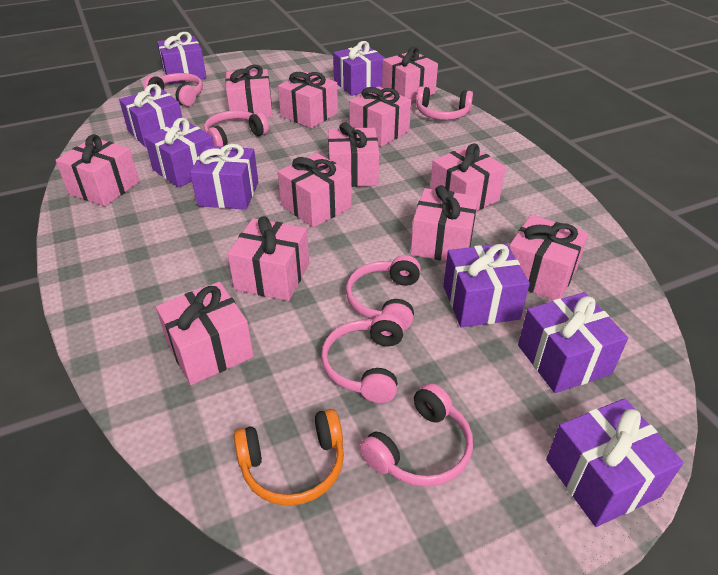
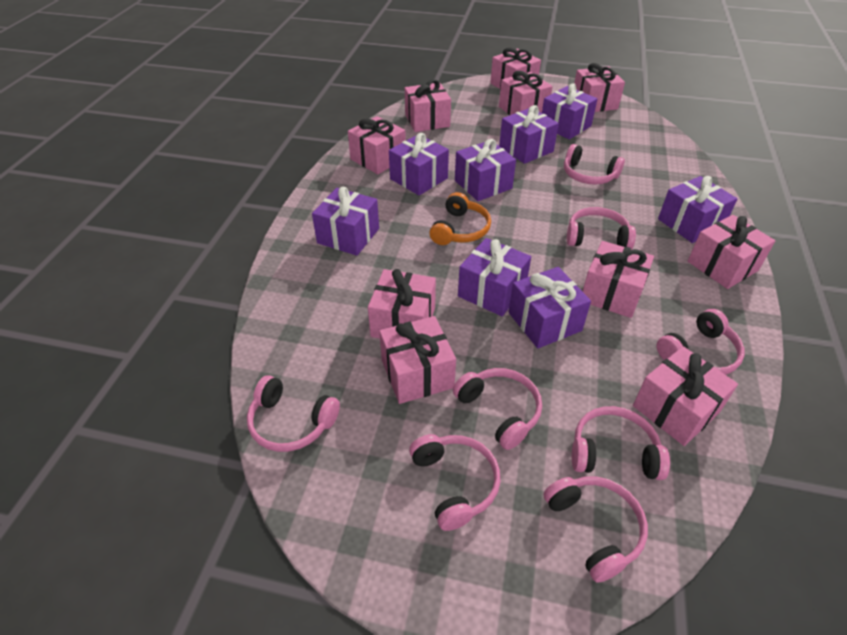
pink gift: 12 -> 10
pink headphones: 6 -> 8

